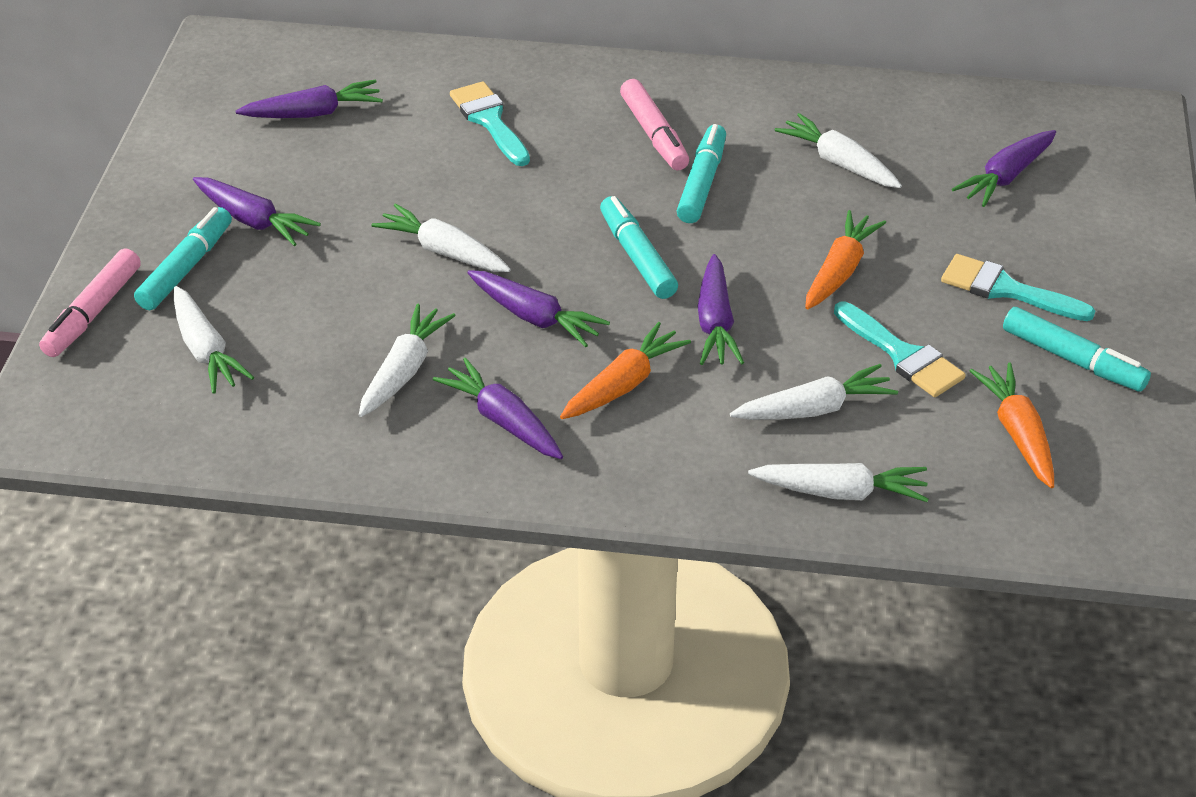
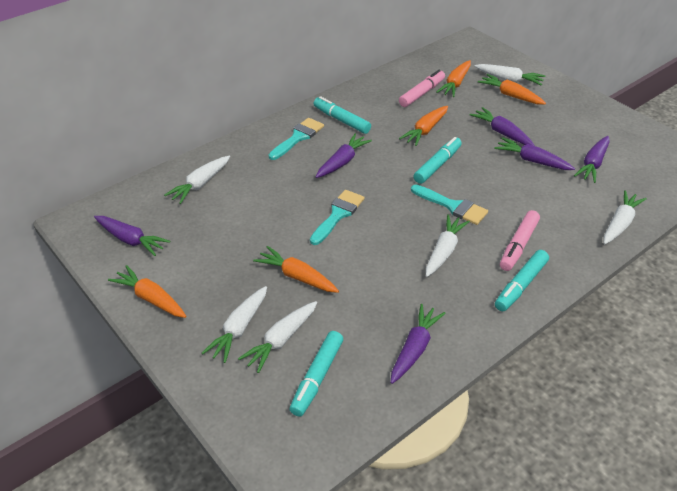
orange carrot: 3 -> 5

